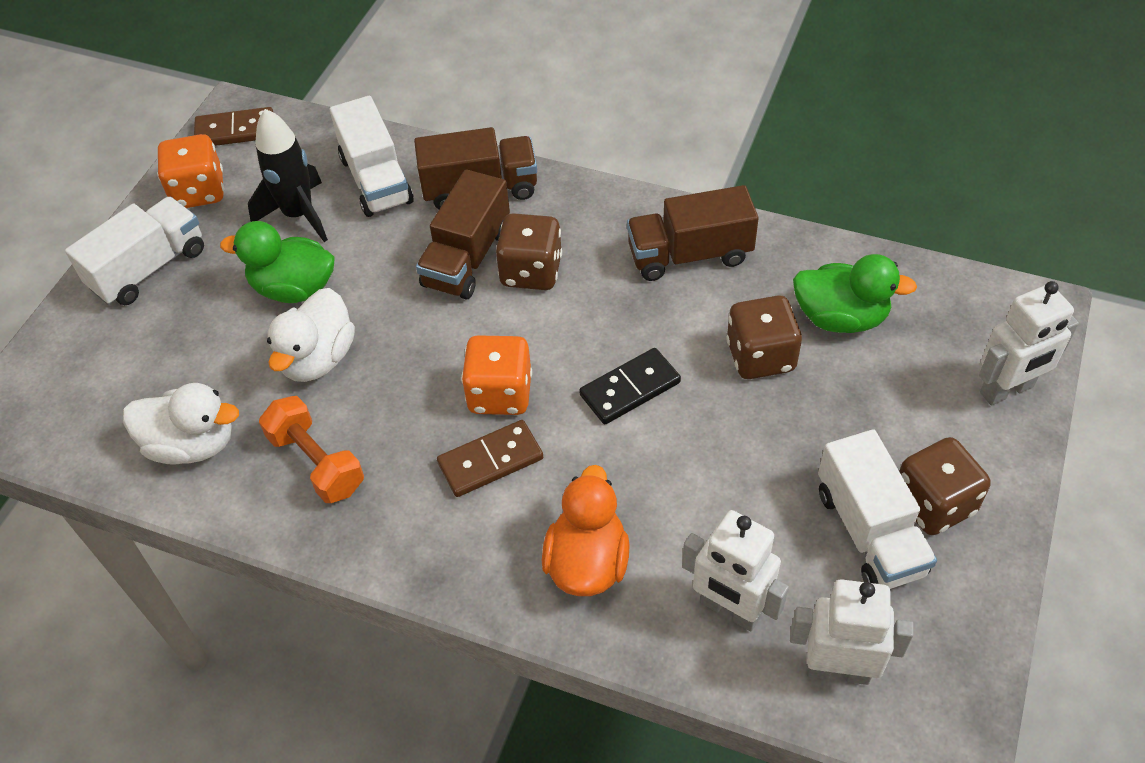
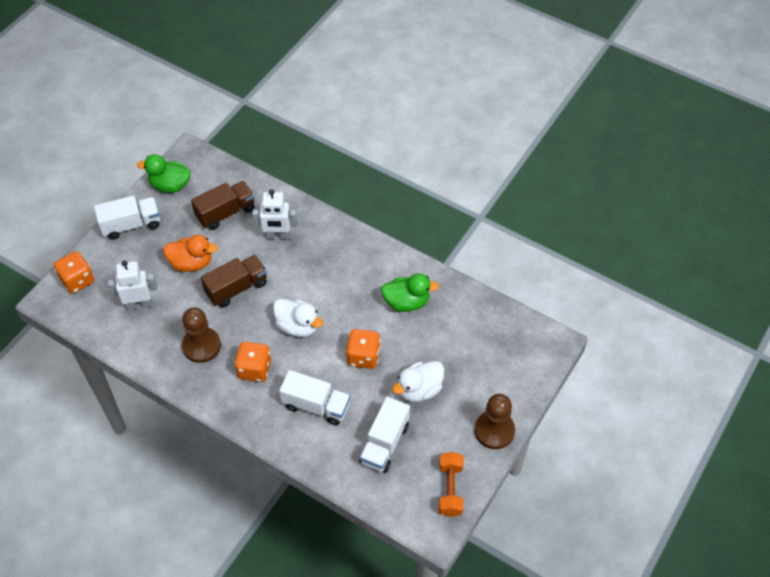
black domino: 1 -> 0
black rocket: 1 -> 0
brown dice: 3 -> 0
brown domino: 2 -> 0
brown pawn: 0 -> 2
brown truck: 3 -> 2
orange dice: 2 -> 3
white robot: 3 -> 2

